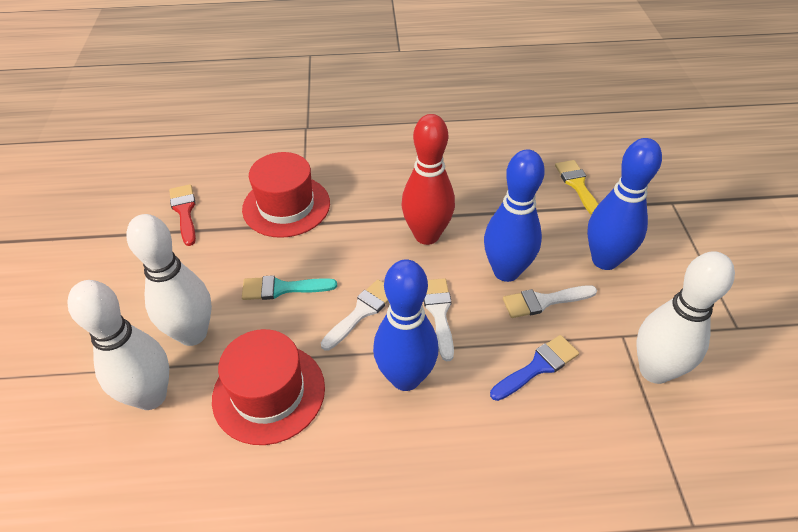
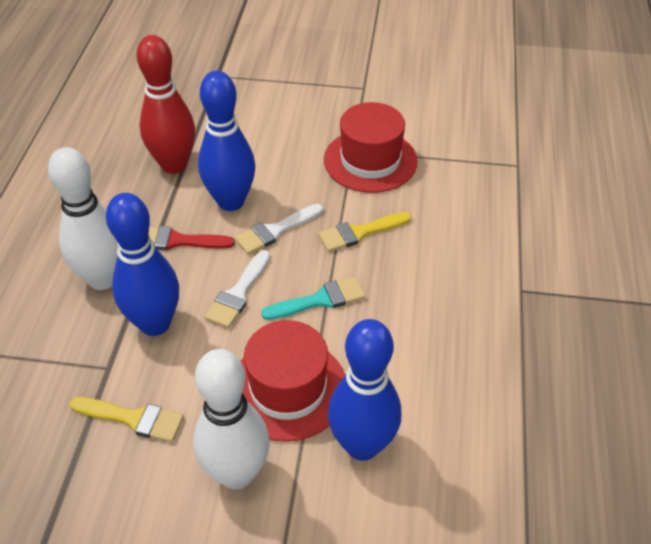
blue brush: 1 -> 0
white bowling pin: 3 -> 2
white brush: 3 -> 2
yellow brush: 1 -> 2

